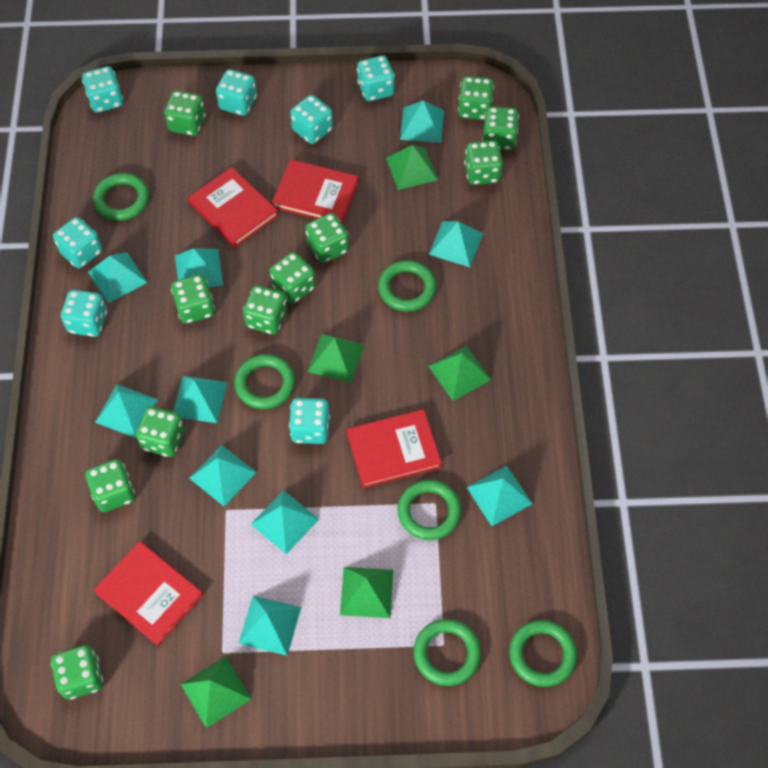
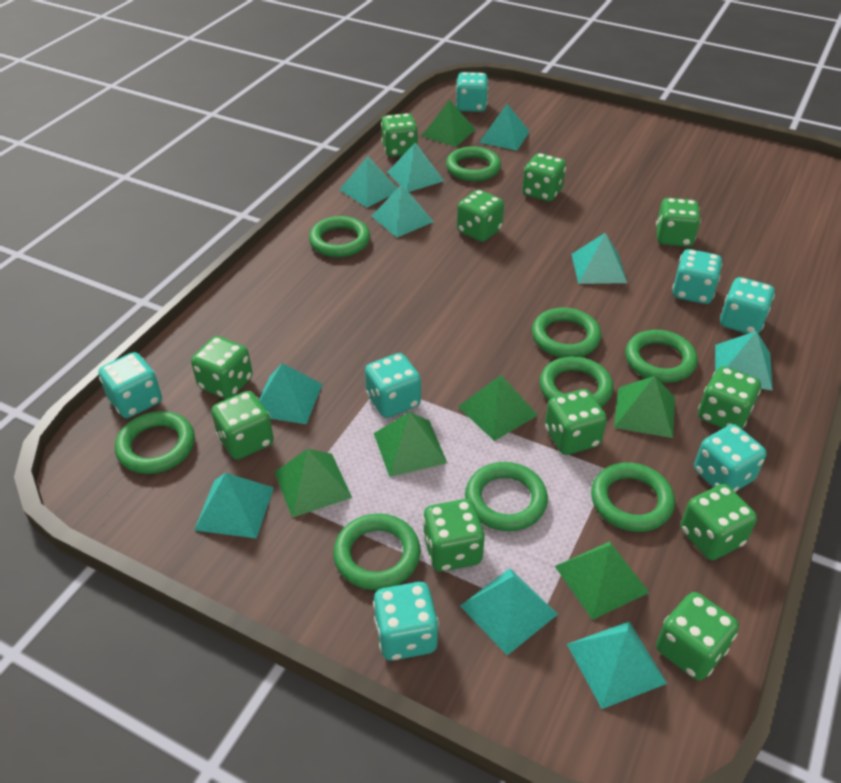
green pyramid: 5 -> 6
green ring: 6 -> 9
red book: 4 -> 0

